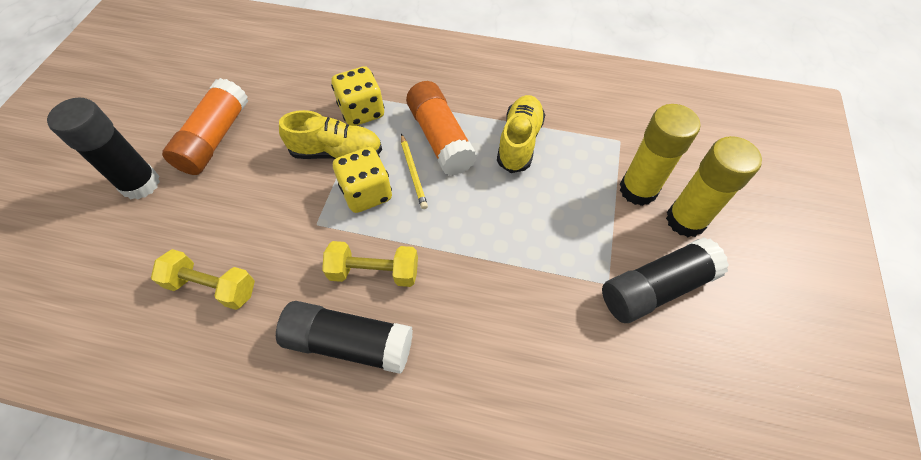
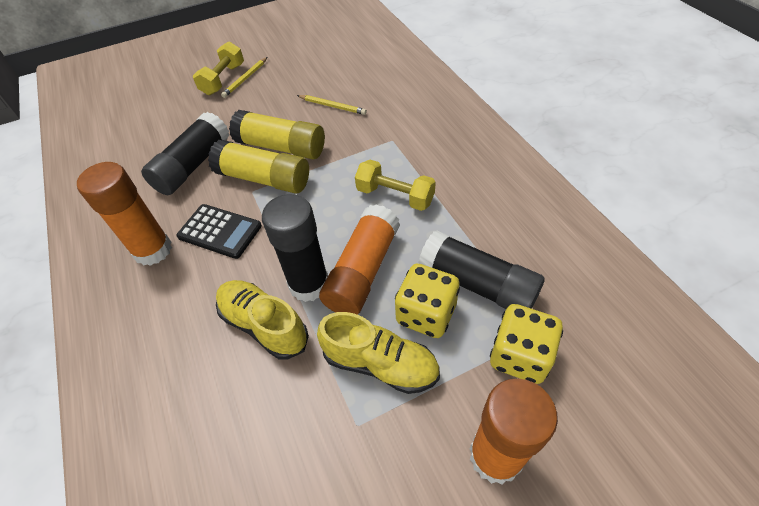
black calculator: 0 -> 1
orange glue stick: 2 -> 3
yellow pencil: 1 -> 2

